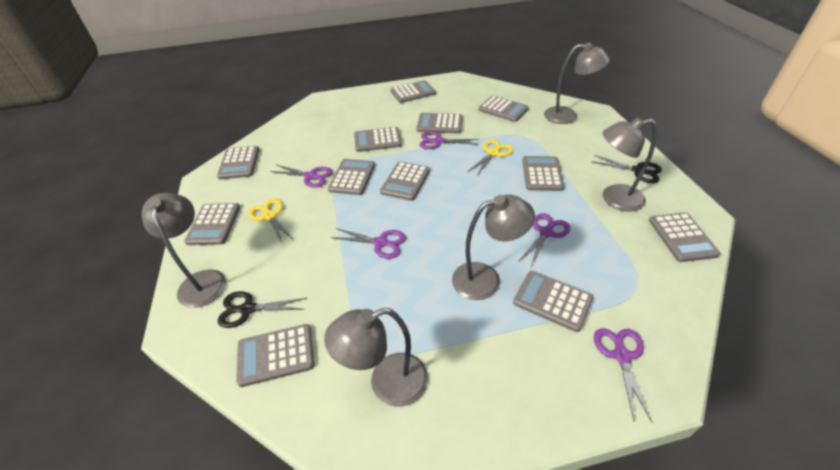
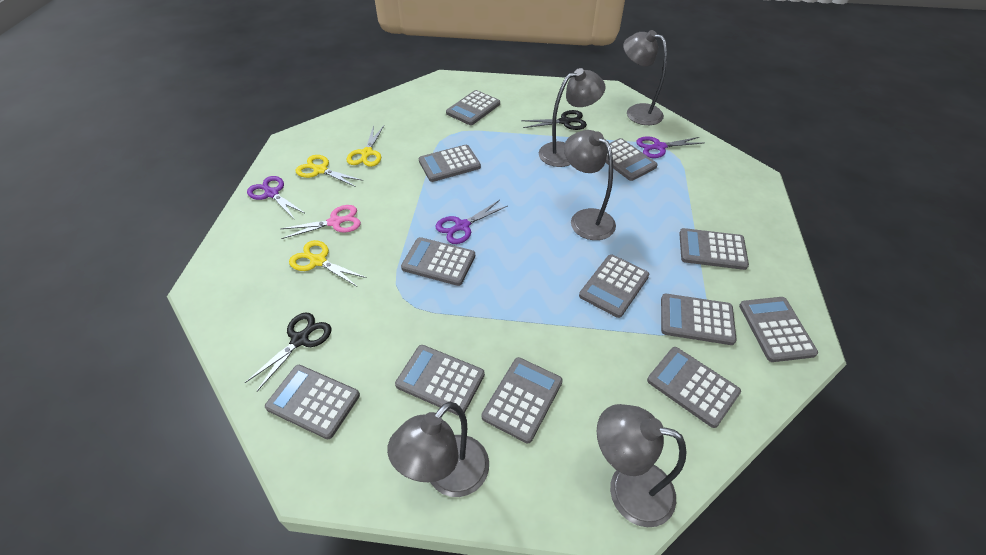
pink scissors: 0 -> 1
purple scissors: 5 -> 3
yellow scissors: 2 -> 3

